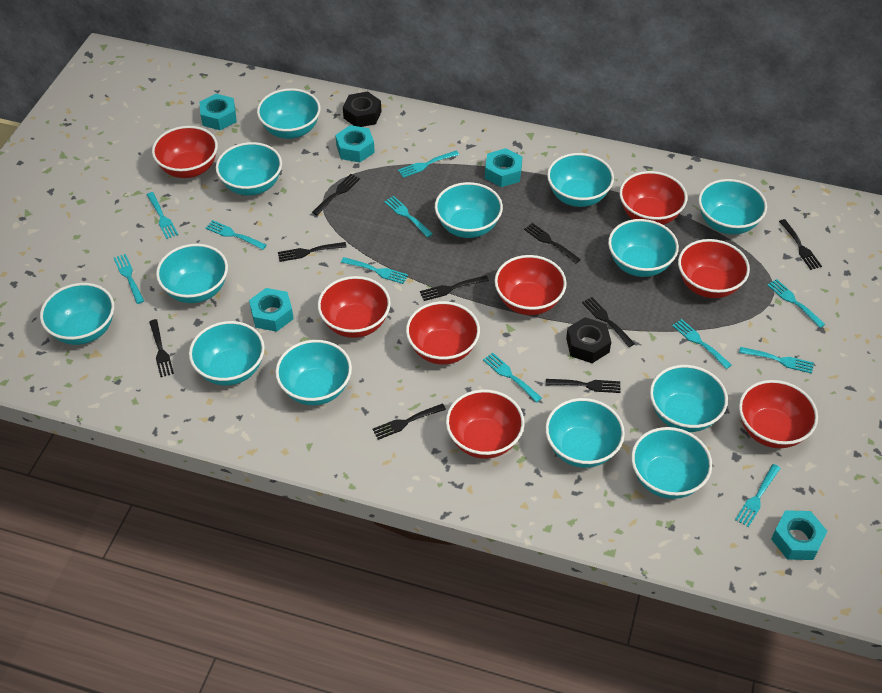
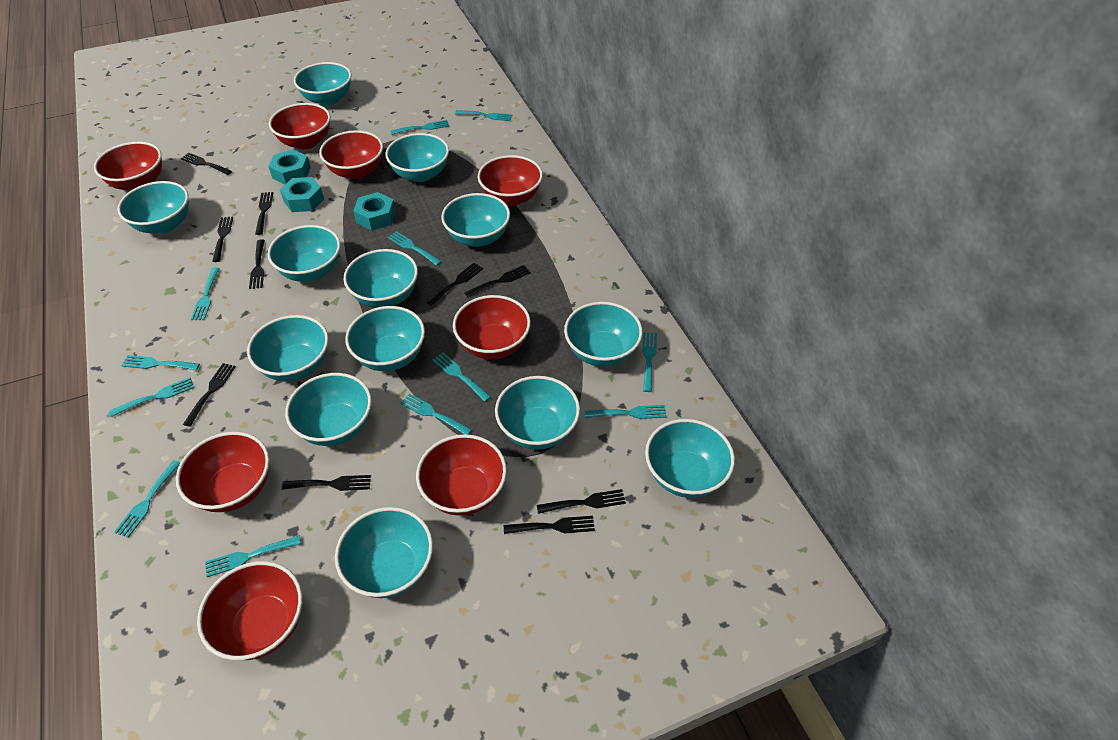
black fork: 9 -> 10
black nut: 2 -> 0
turquoise fork: 11 -> 12
turquoise nut: 5 -> 3

